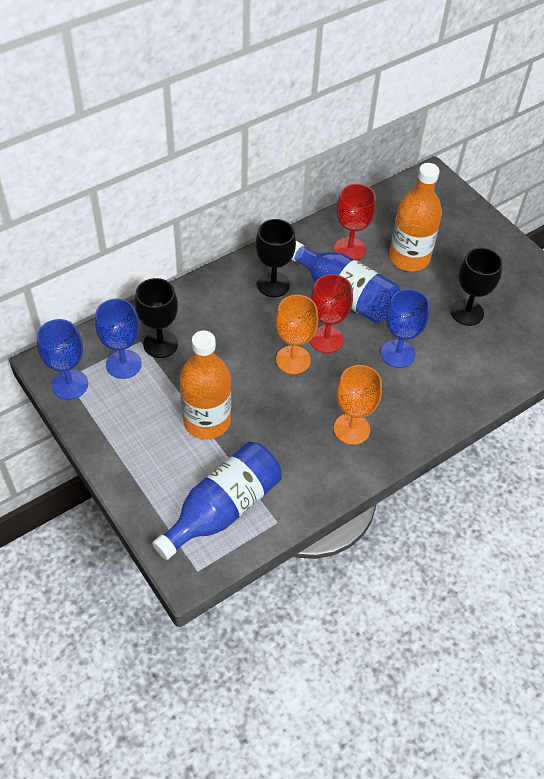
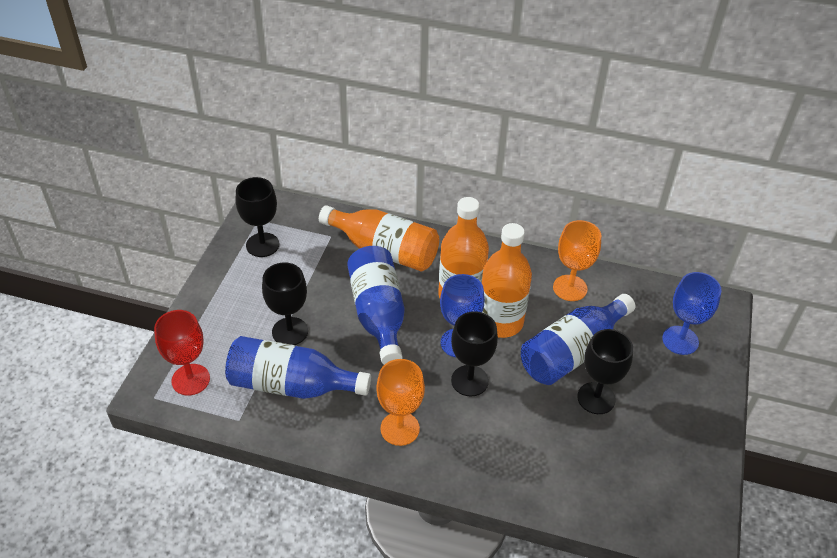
black goblet: 3 -> 4
blue bottle: 2 -> 3
blue goblet: 3 -> 2
orange bottle: 2 -> 3
red goblet: 2 -> 1

